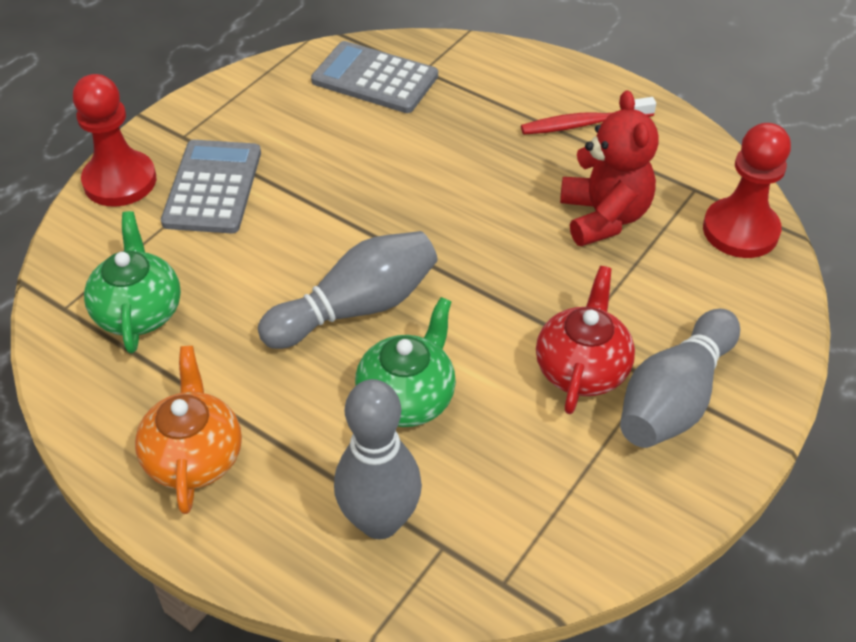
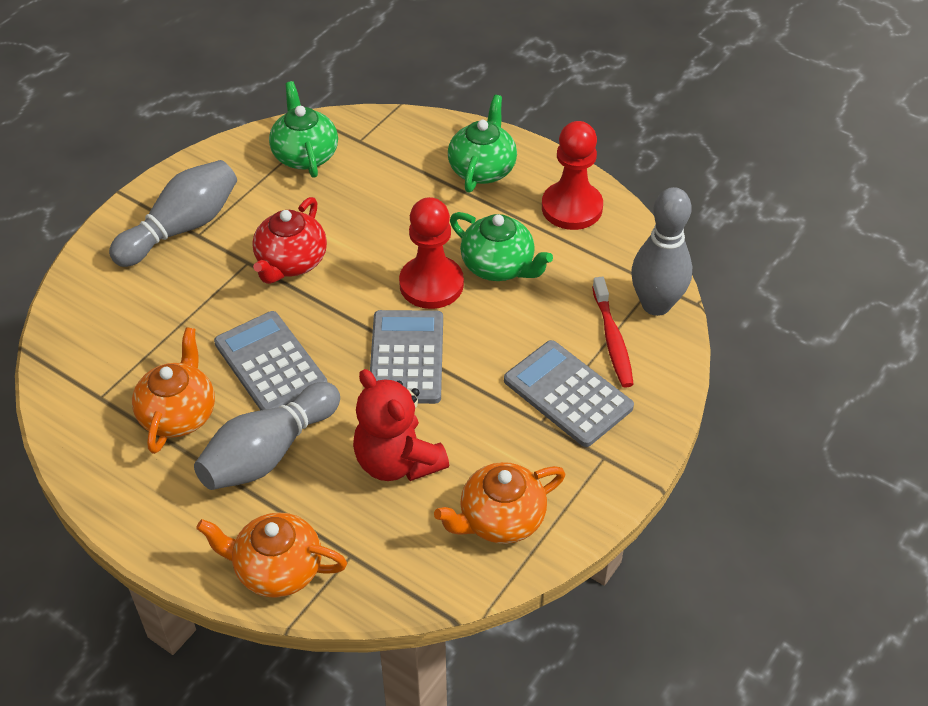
green teapot: 2 -> 3
grey calculator: 2 -> 3
orange teapot: 1 -> 3

